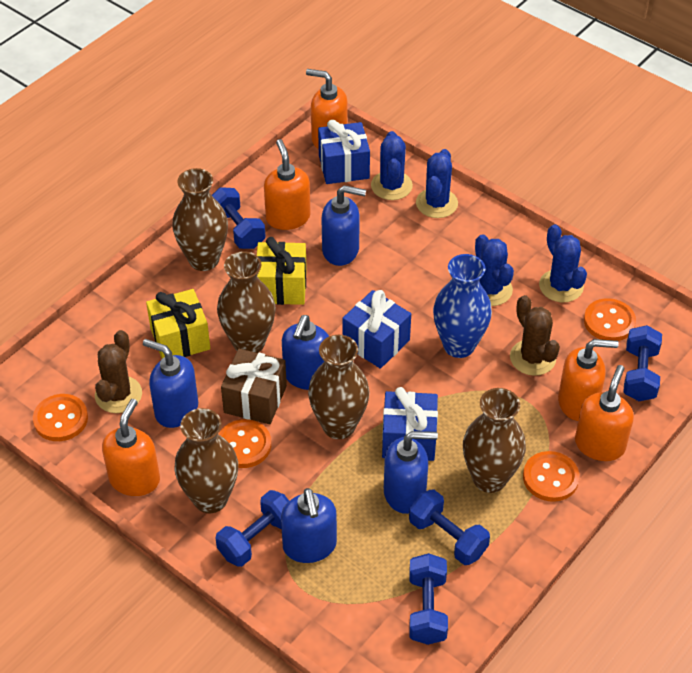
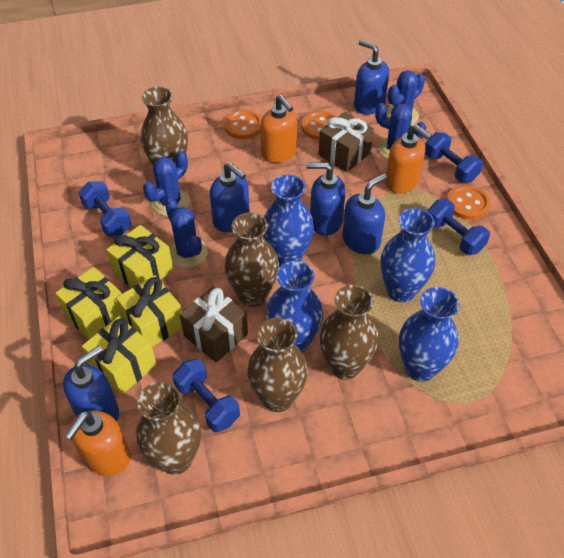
blue dumbbell: 5 -> 4
blue gift: 3 -> 0
blue vase: 1 -> 4
brown cactus: 2 -> 0
brown gift: 1 -> 2
orange button: 4 -> 3
orange soap dispenser: 5 -> 3
yellow gift: 2 -> 4

